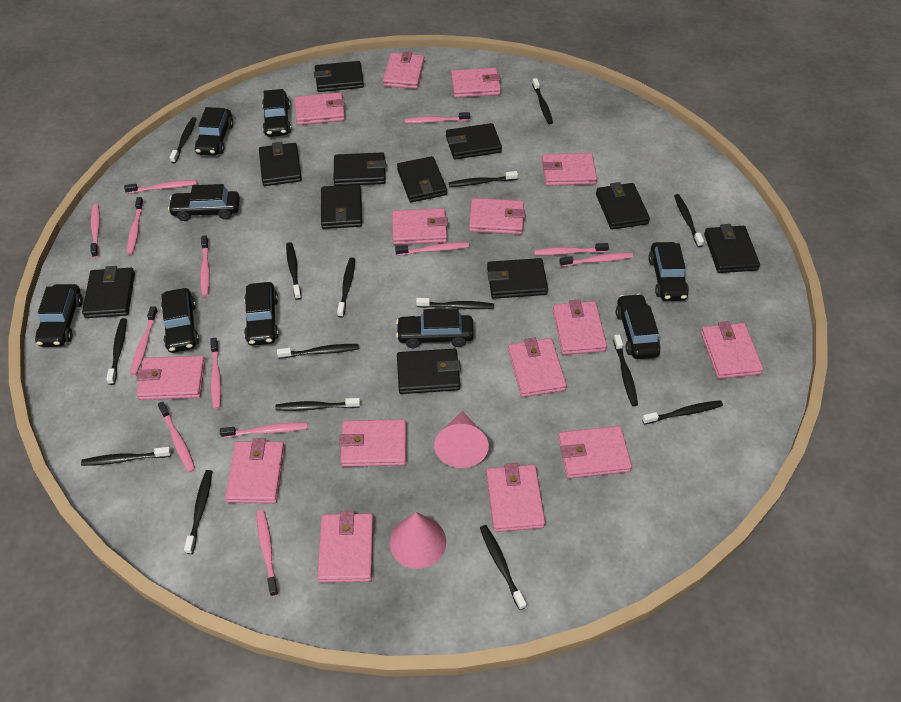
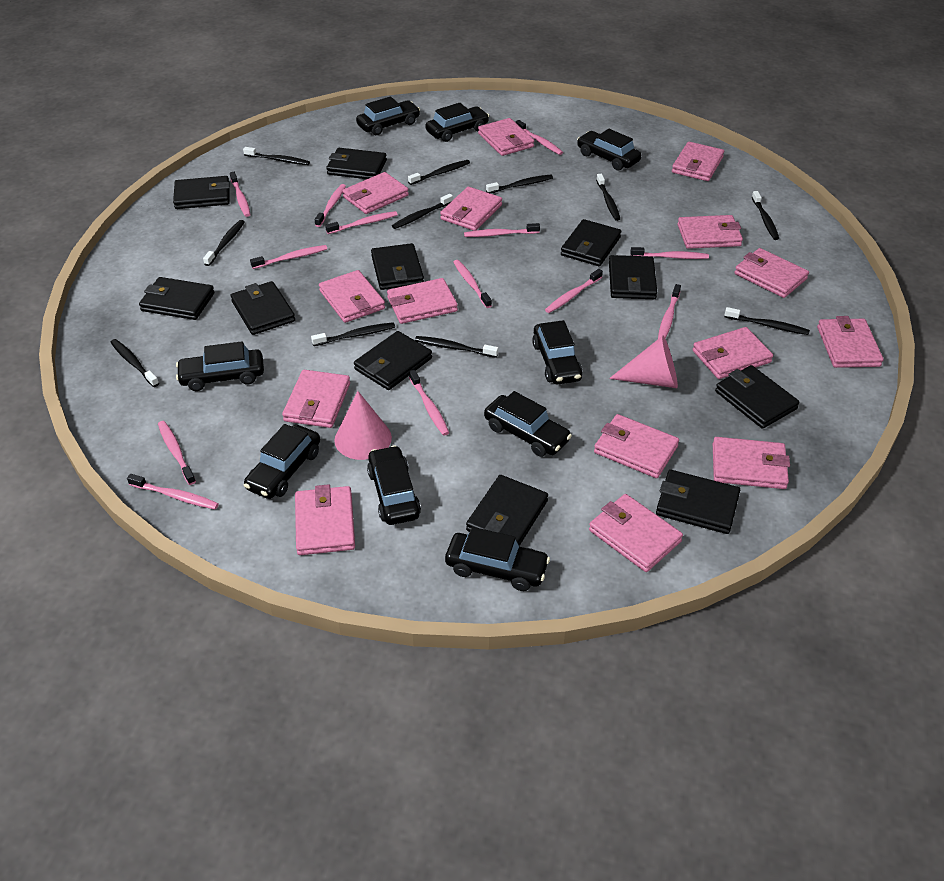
black toothbrush: 15 -> 11

